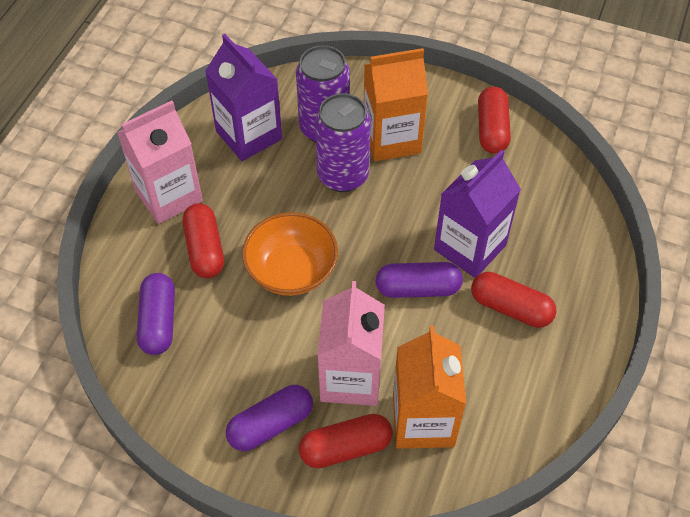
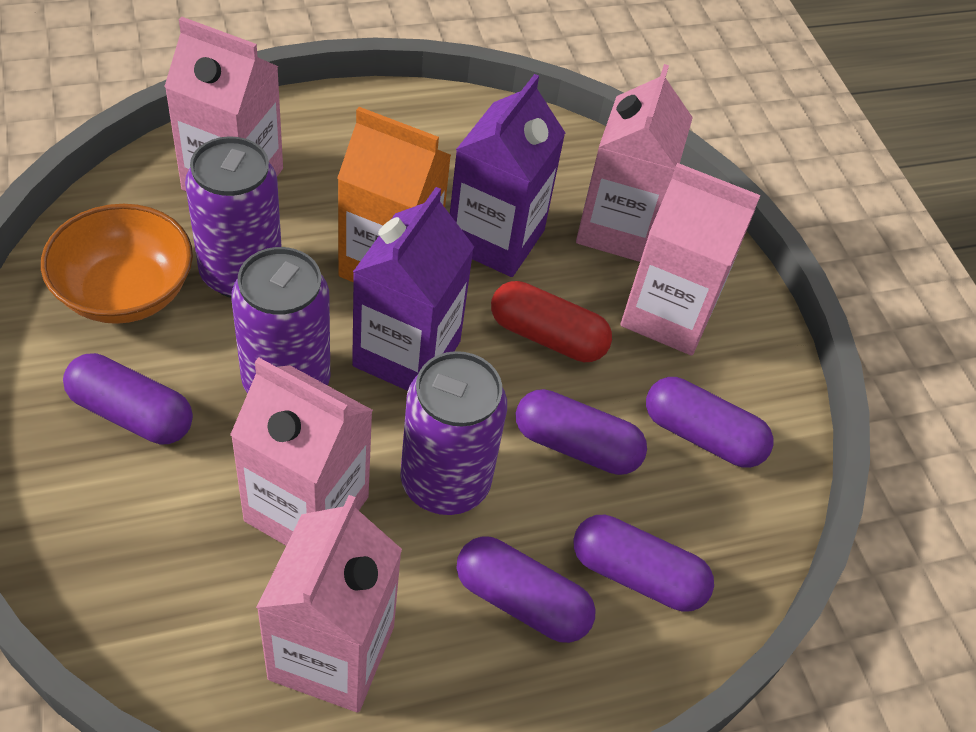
orange carton: 2 -> 1
pink carton: 2 -> 5
purple can: 2 -> 3
purple capsule: 3 -> 5
red capsule: 4 -> 1

